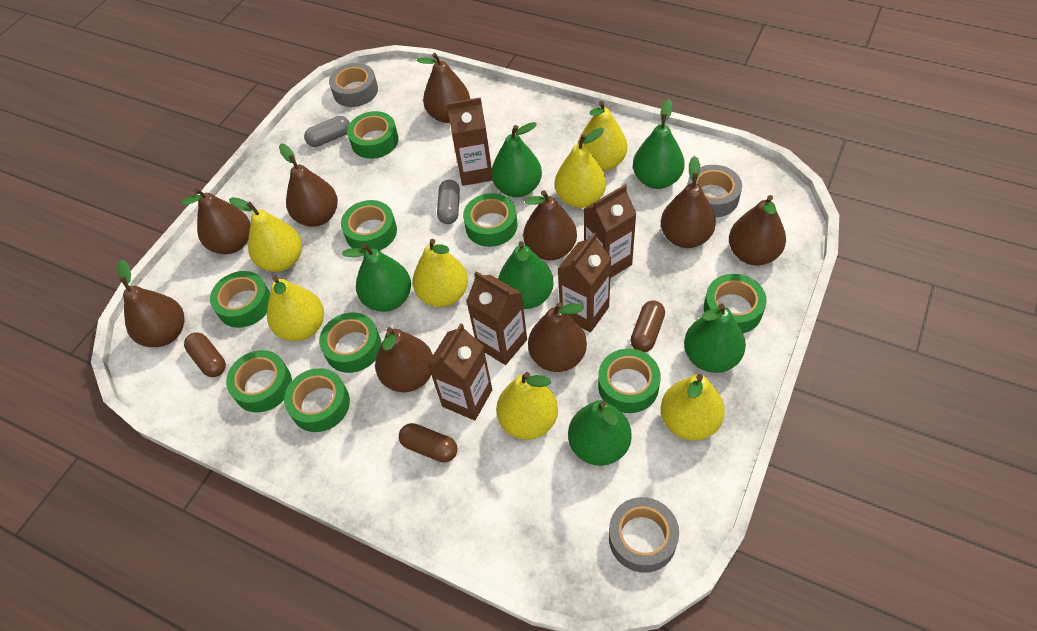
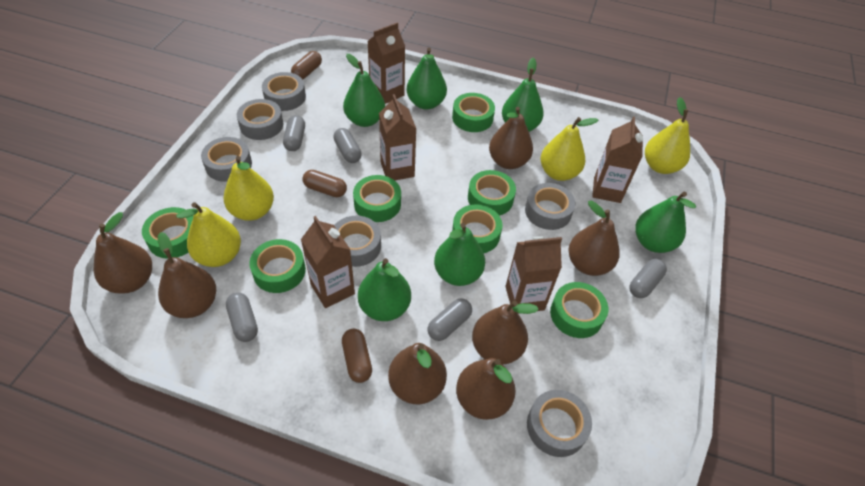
brown pear: 9 -> 7
green tape: 9 -> 7
grey capsule: 2 -> 5
grey tape: 3 -> 6
yellow pear: 7 -> 4

